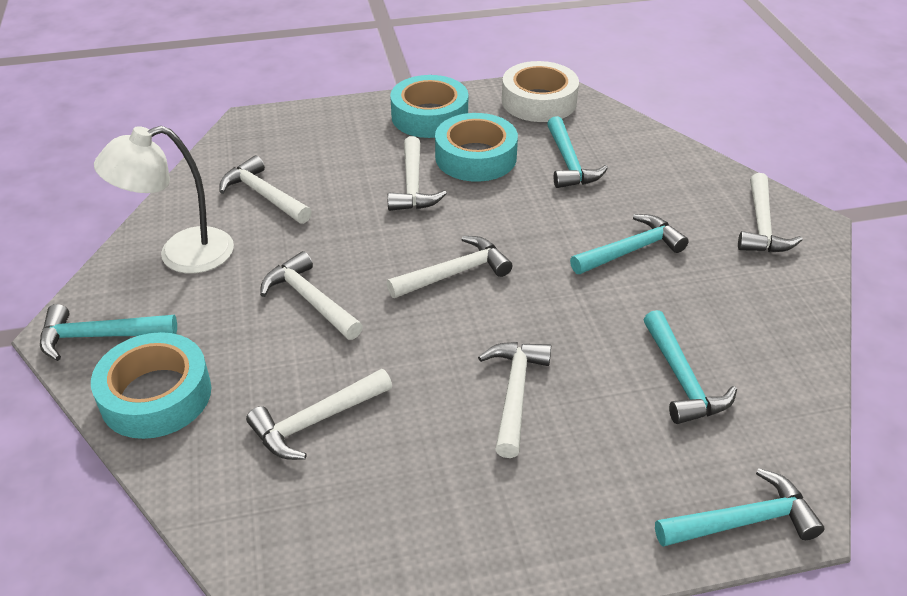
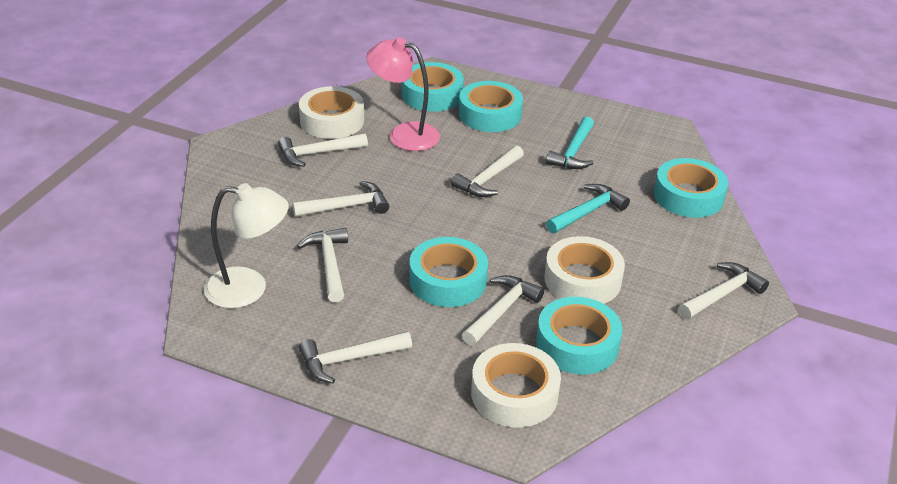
pink lamp: 0 -> 1
turquoise hammer: 5 -> 2
turquoise tape: 3 -> 5
white tape: 1 -> 3

